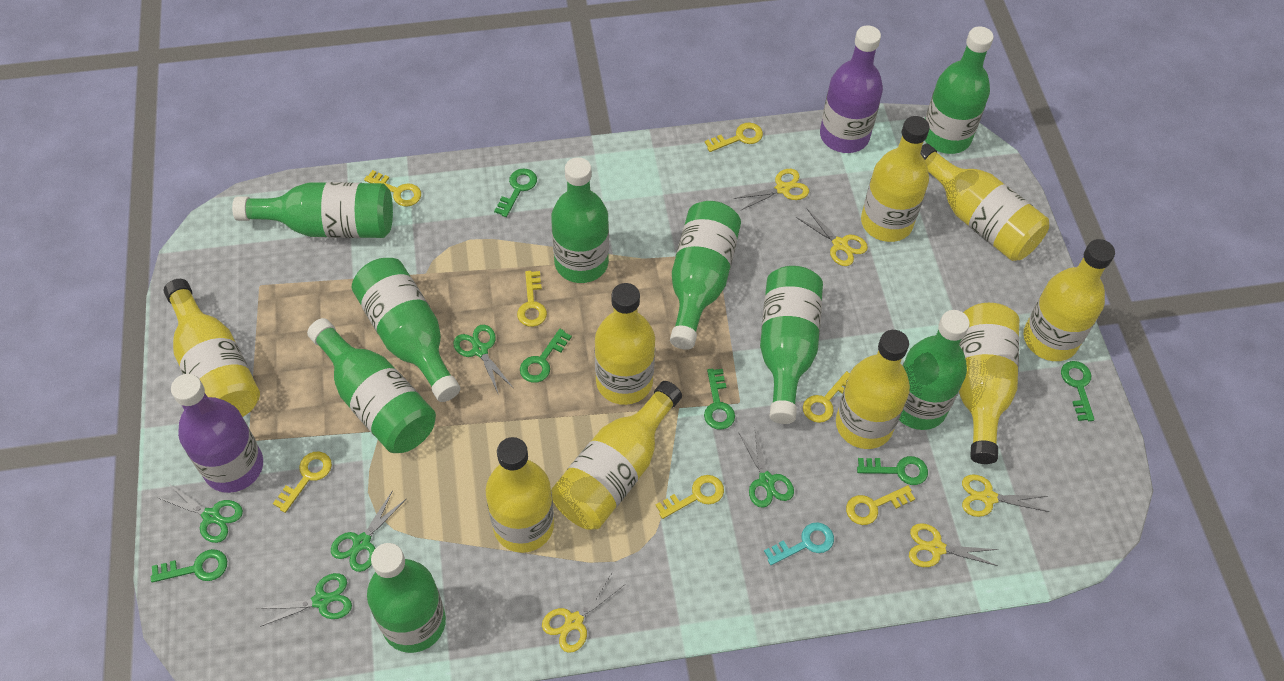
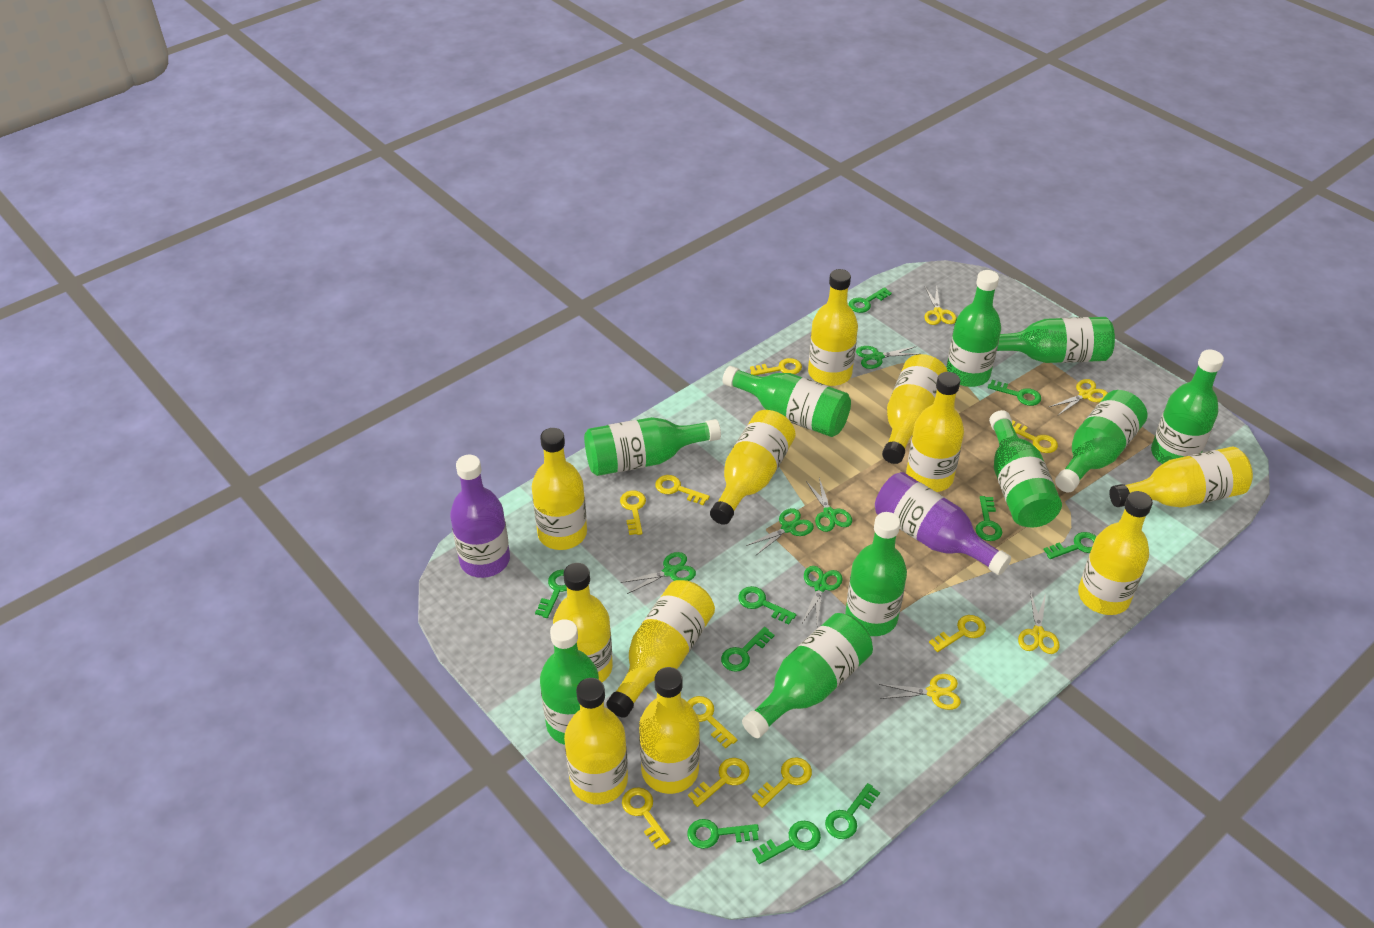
green bottle: 9 -> 10
green key: 6 -> 10
turquoise key: 1 -> 0
yellow bottle: 9 -> 11
yellow key: 7 -> 9
yellow scissors: 5 -> 4

